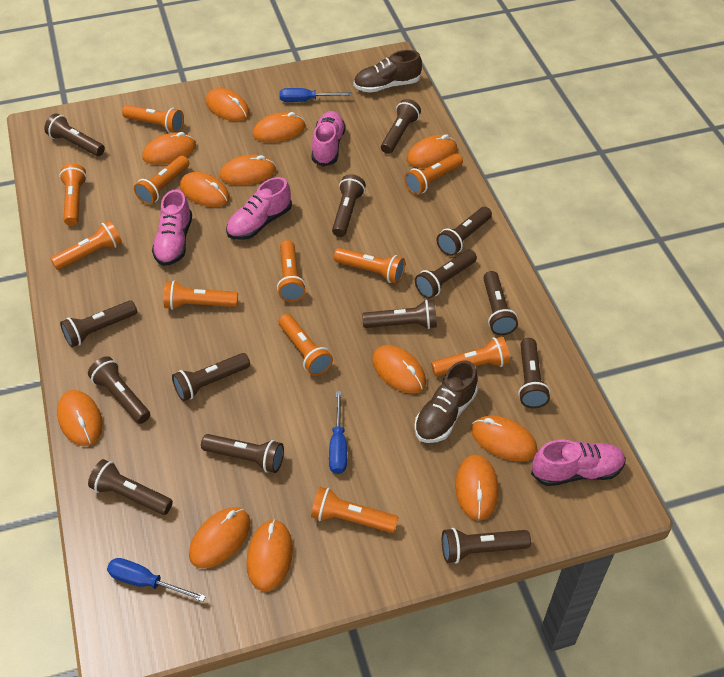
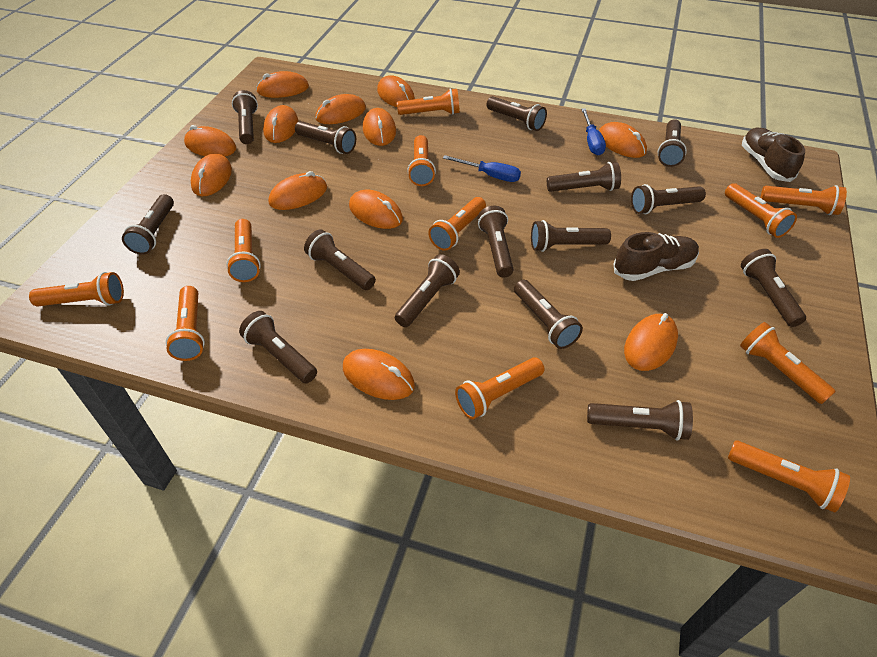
blue screwdriver: 3 -> 2
brown flashlight: 14 -> 15
pink shoe: 4 -> 0

